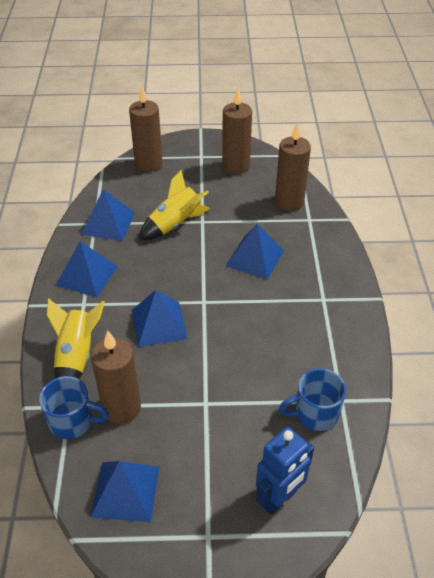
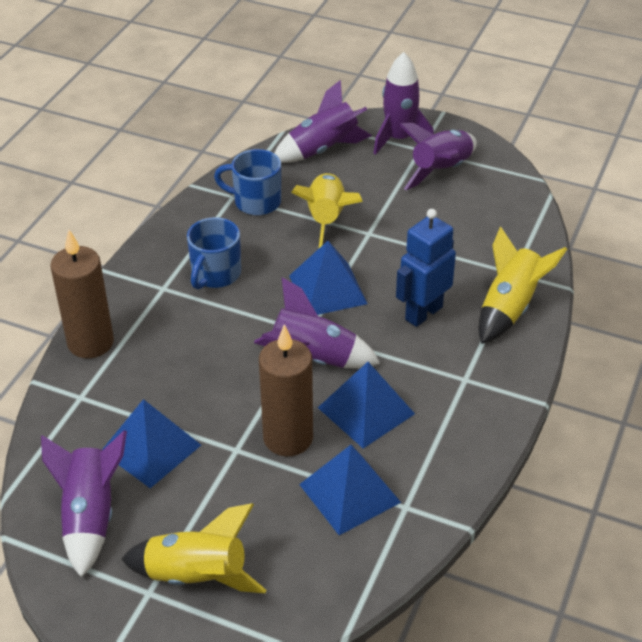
blue pyramid: 5 -> 4
brown candle: 4 -> 2
purple rocket: 0 -> 5
yellow rocket: 2 -> 3

